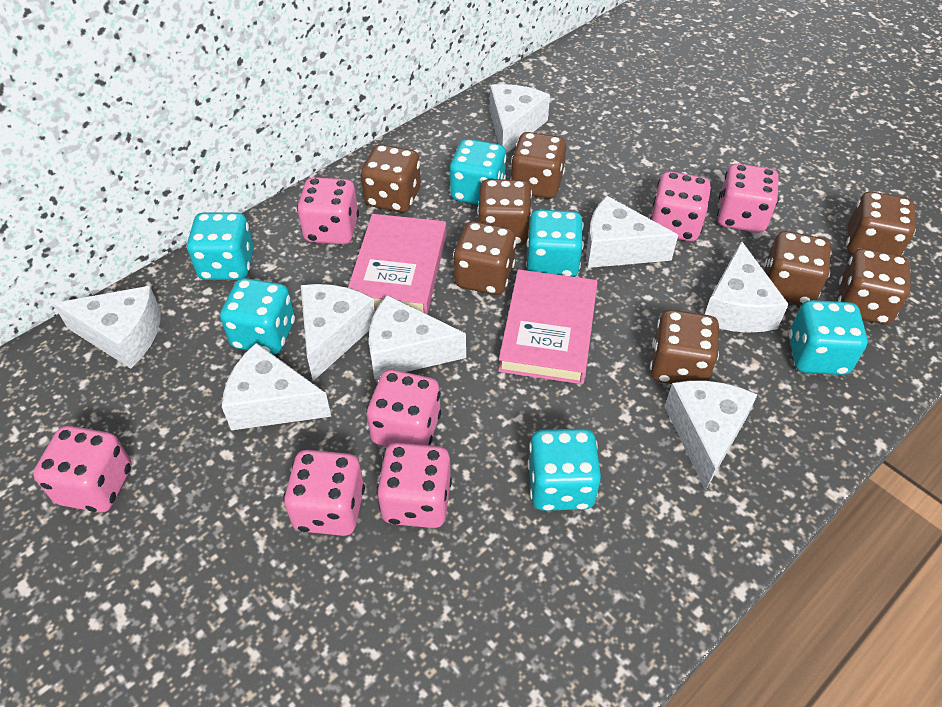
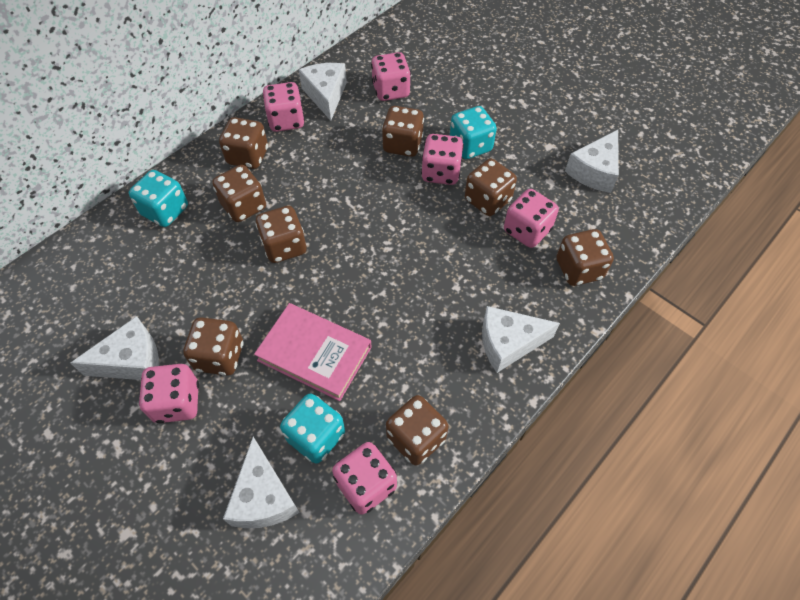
pink book: 2 -> 1
pink dice: 7 -> 6
turquoise dice: 6 -> 3
white cheese: 8 -> 5

